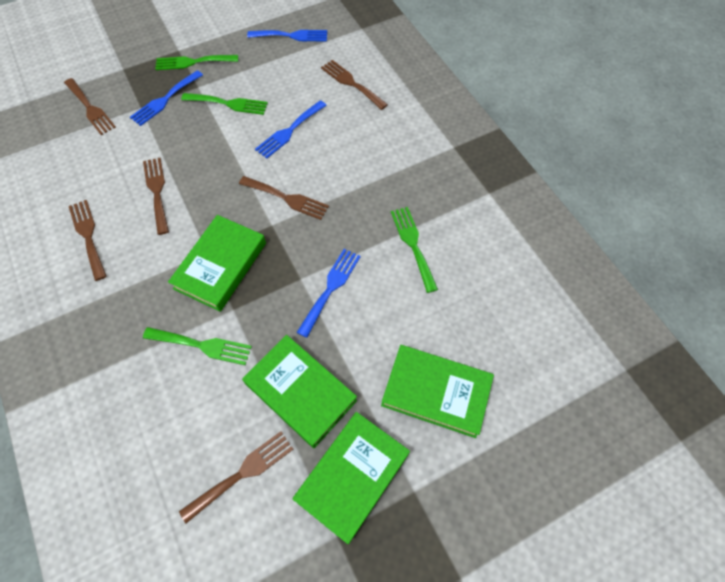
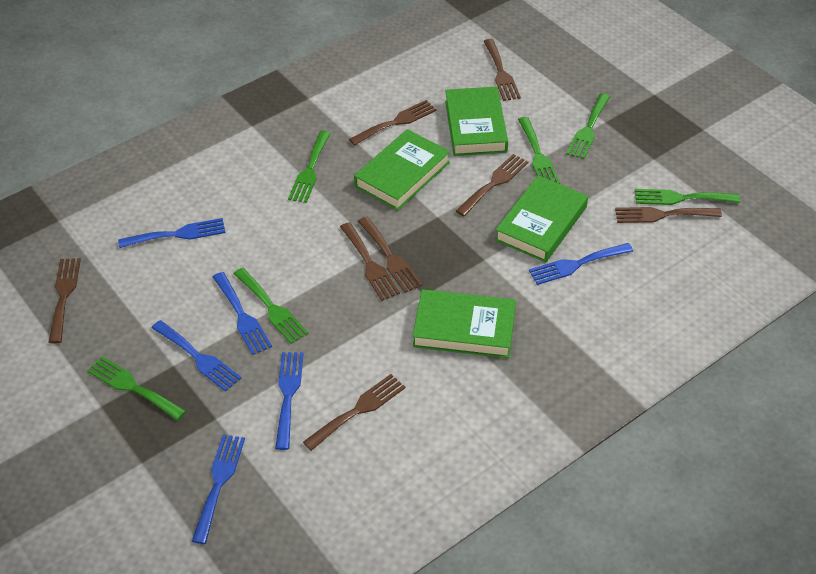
blue fork: 4 -> 6
brown fork: 6 -> 8
green fork: 4 -> 6

